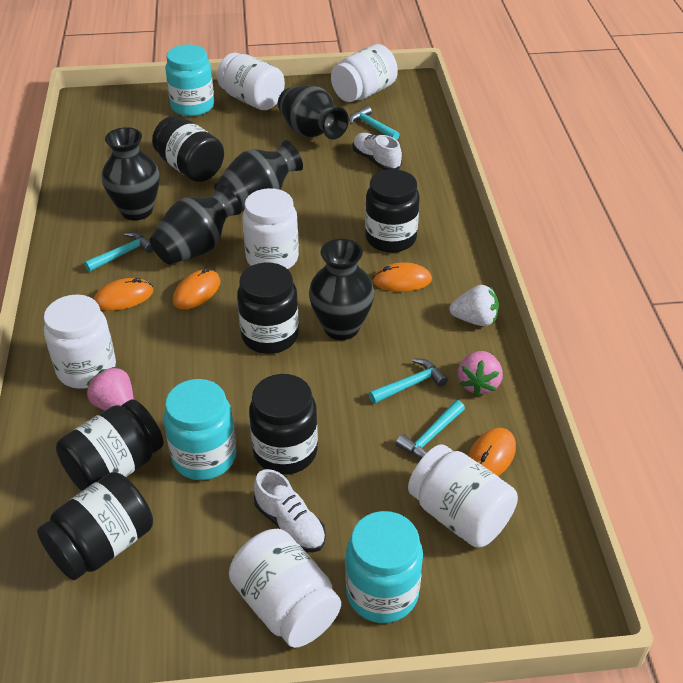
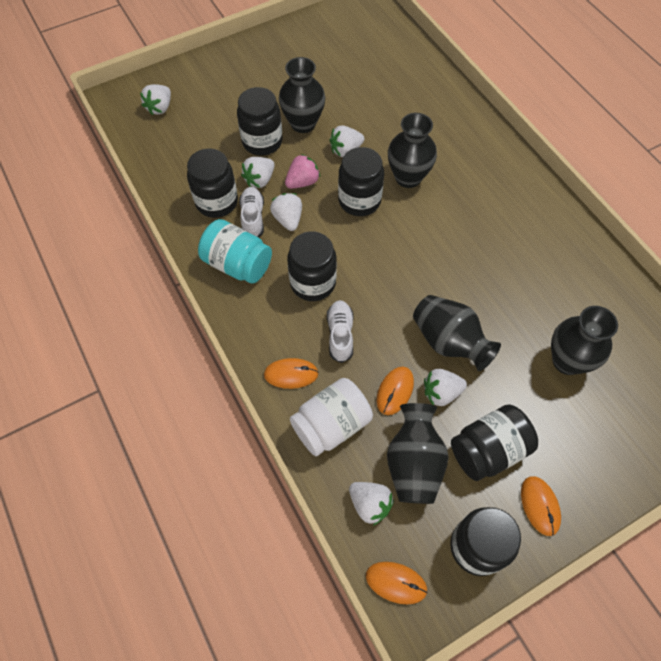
pink strawberry: 2 -> 1
turquoise hammer: 4 -> 0
turquoise jar: 3 -> 1
white jar: 6 -> 1
white strawberry: 1 -> 6

